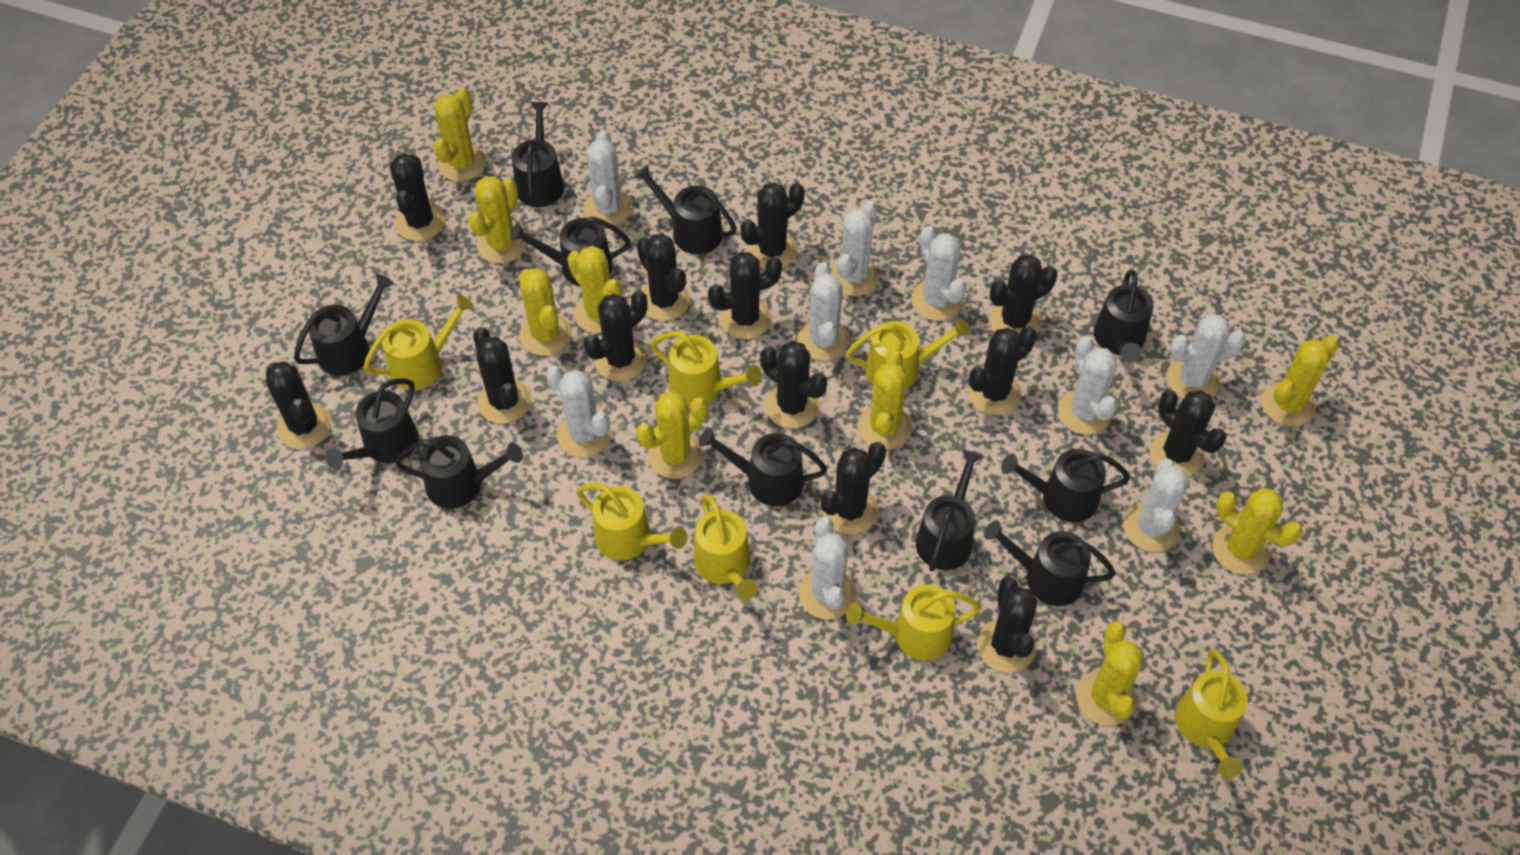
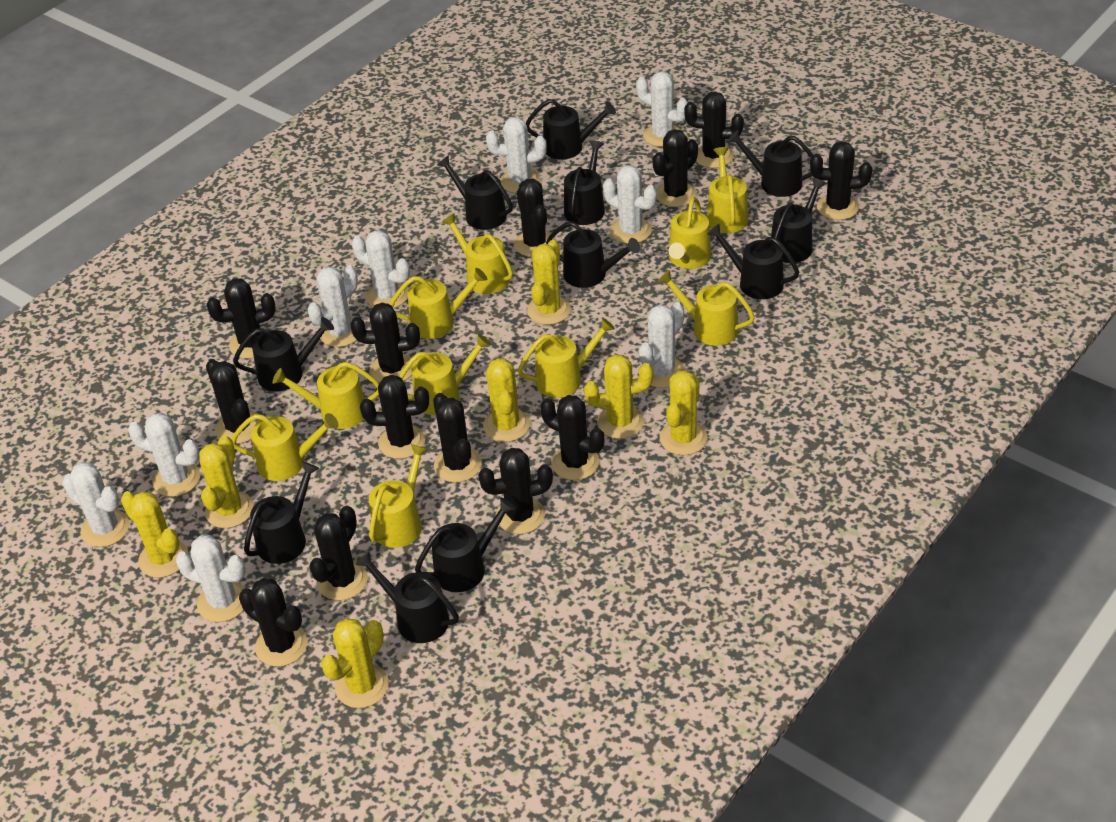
yellow cactus: 9 -> 7
yellow watering can: 7 -> 10

